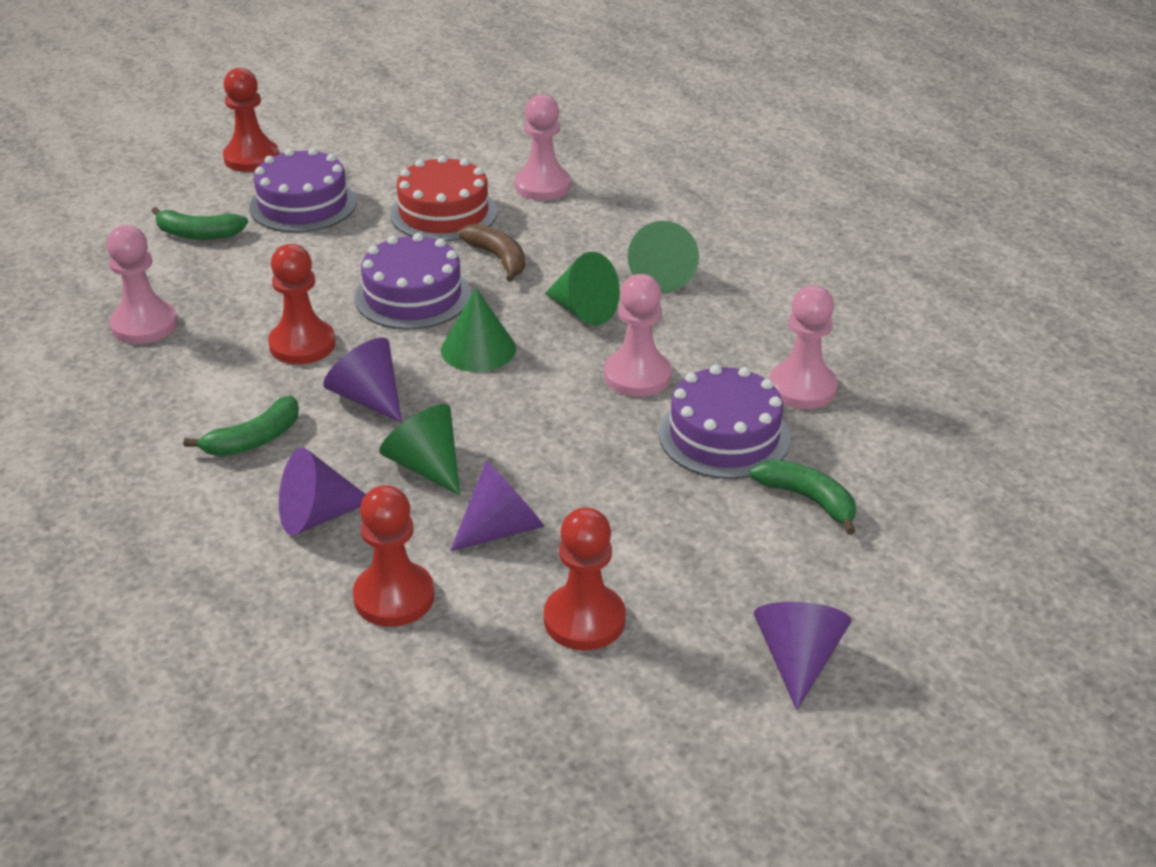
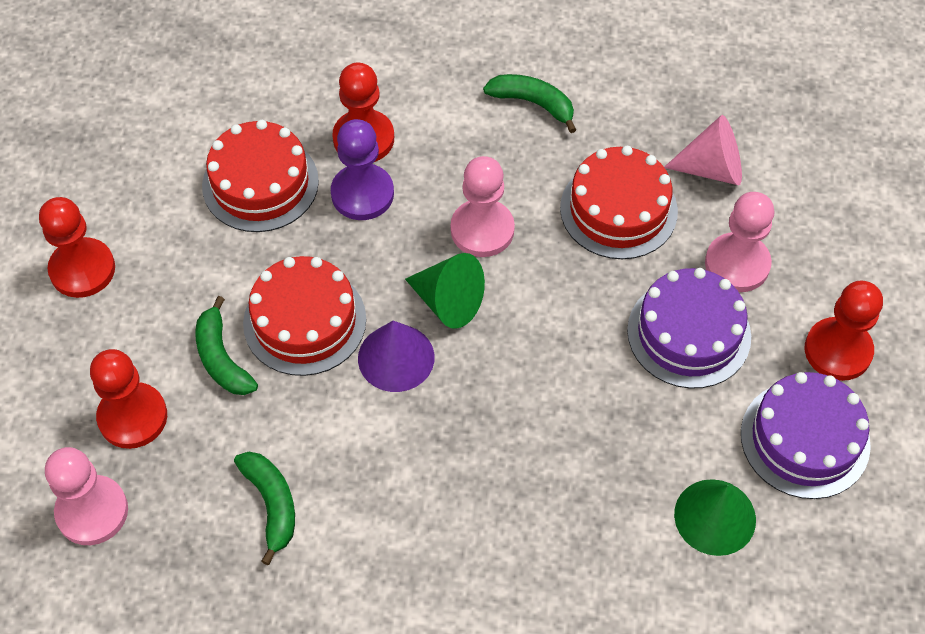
brown banana: 1 -> 0
green cone: 4 -> 2
pink cone: 0 -> 1
pink pawn: 4 -> 3
purple cake: 3 -> 2
purple cone: 4 -> 1
purple pawn: 0 -> 1
red cake: 1 -> 3

